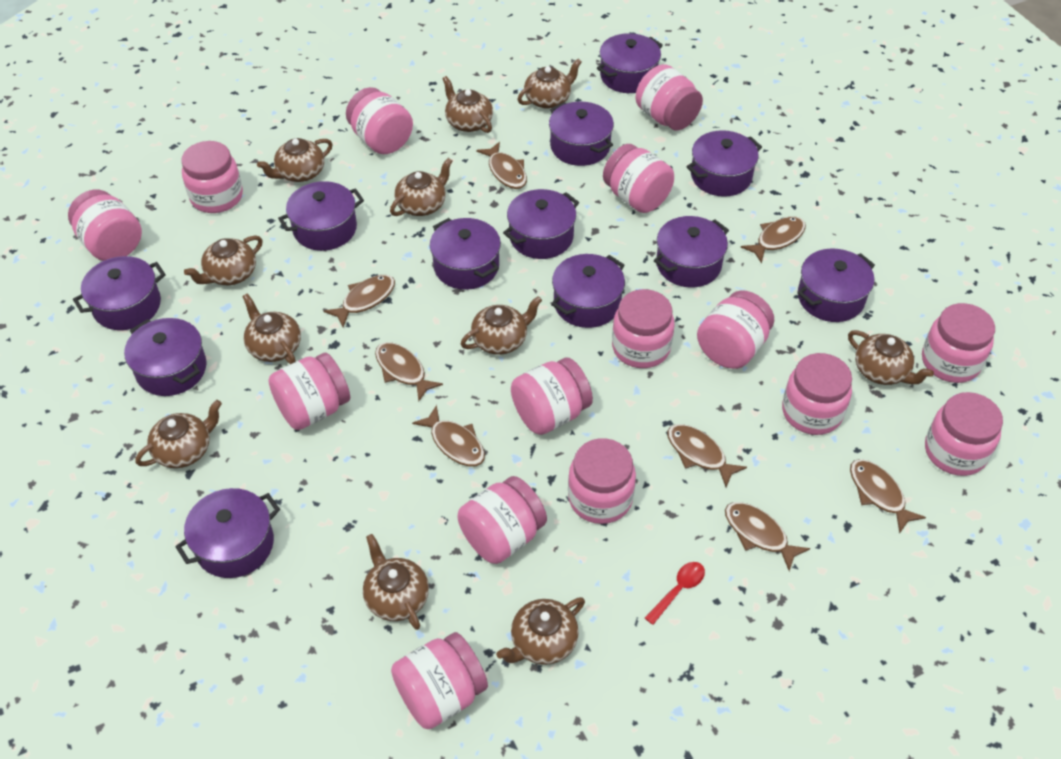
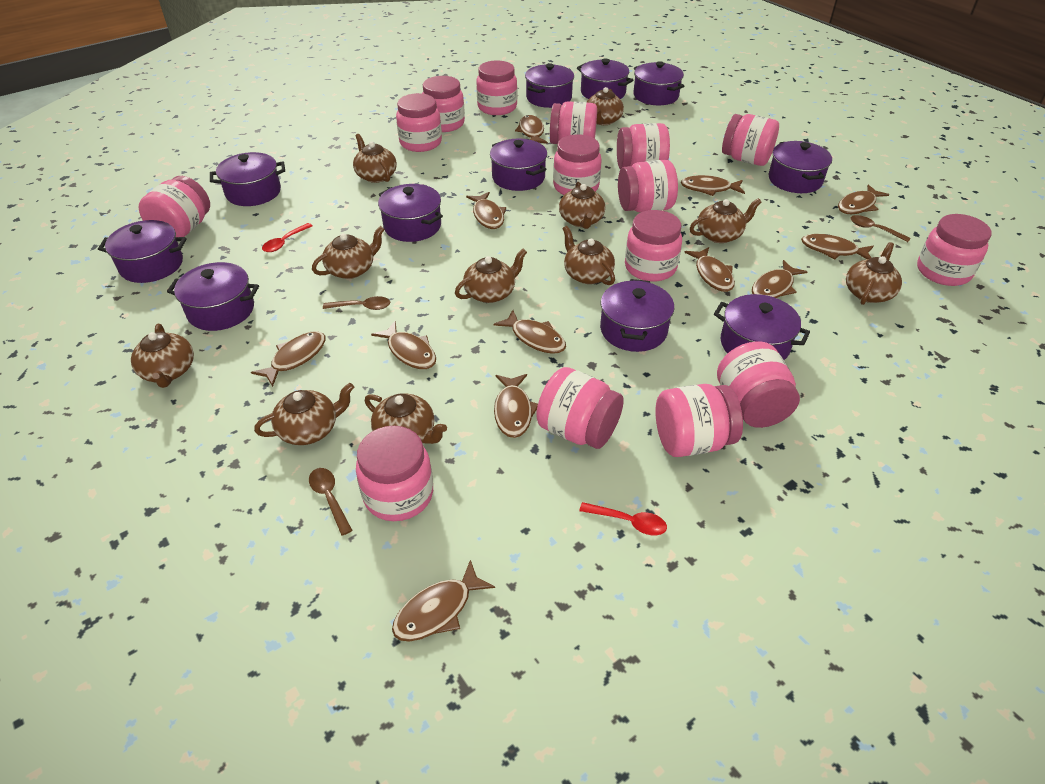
brown fish: 8 -> 12
brown spoon: 0 -> 3
purple pot: 12 -> 11
red spoon: 1 -> 2

